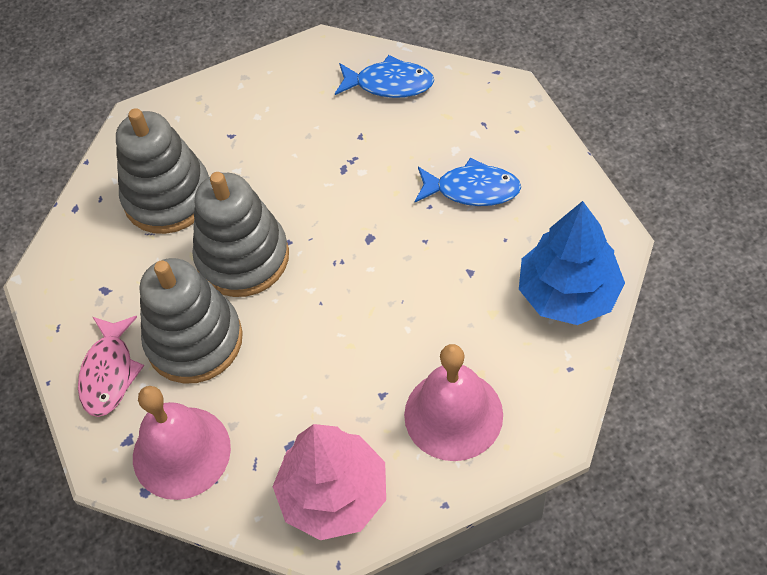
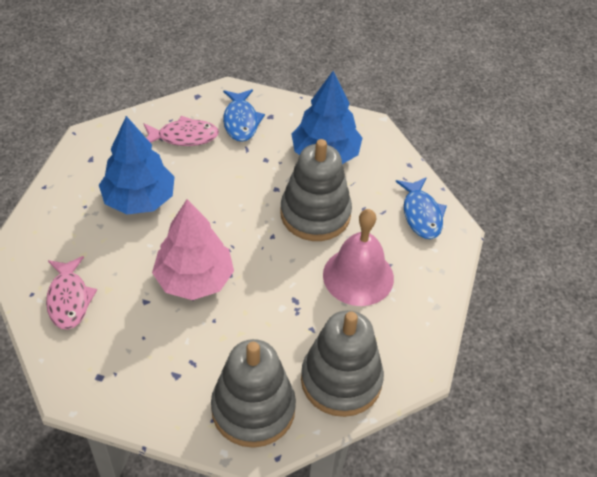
blue tree: 1 -> 2
pink bell: 2 -> 1
pink fish: 1 -> 2

